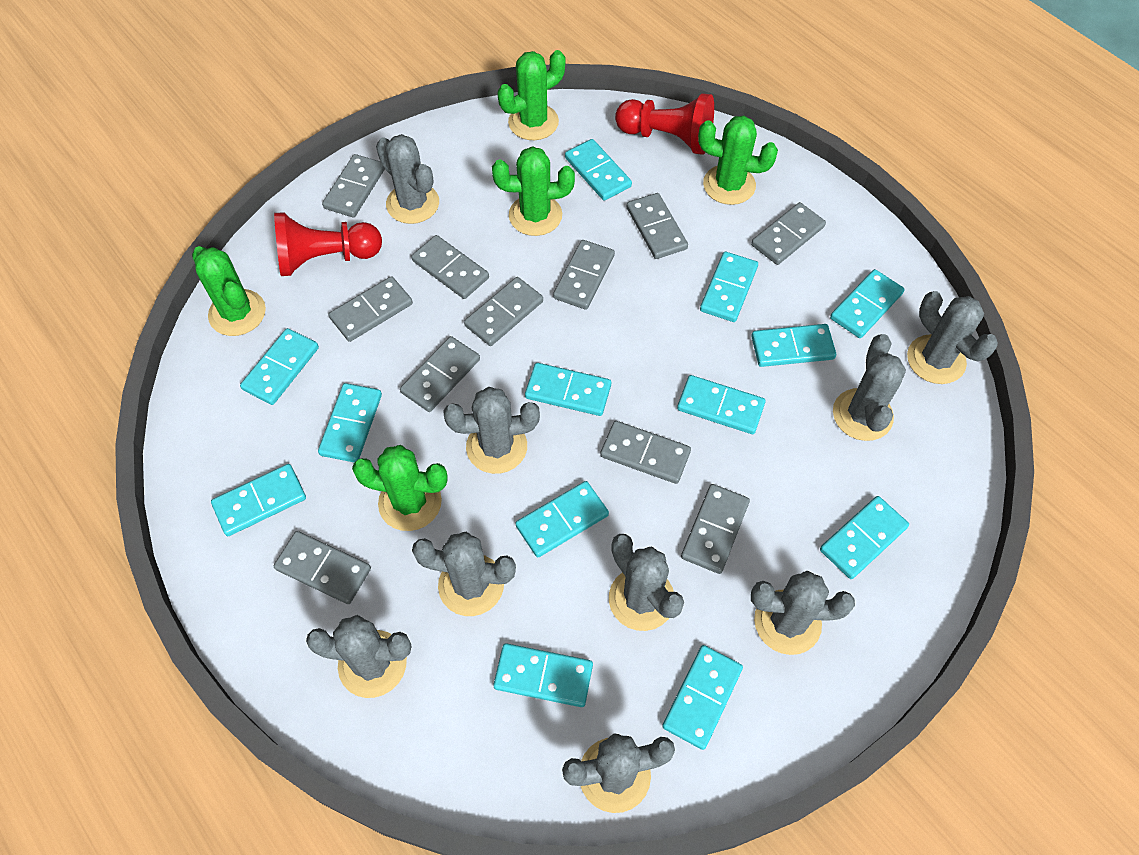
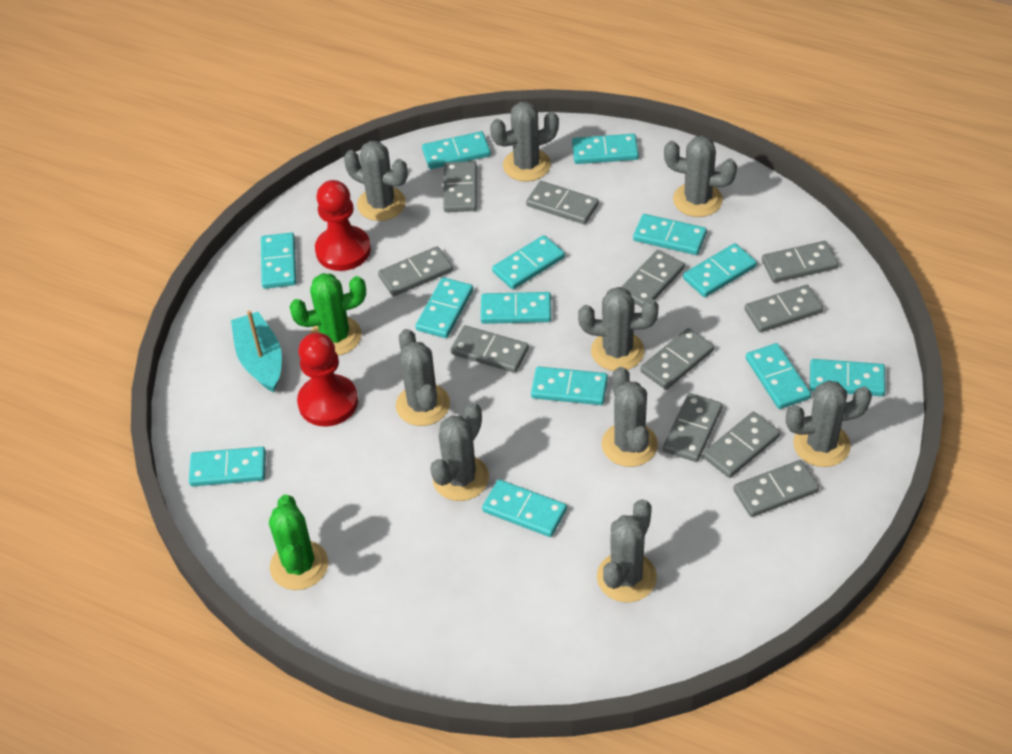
green cactus: 5 -> 2
turquoise boat: 0 -> 1

